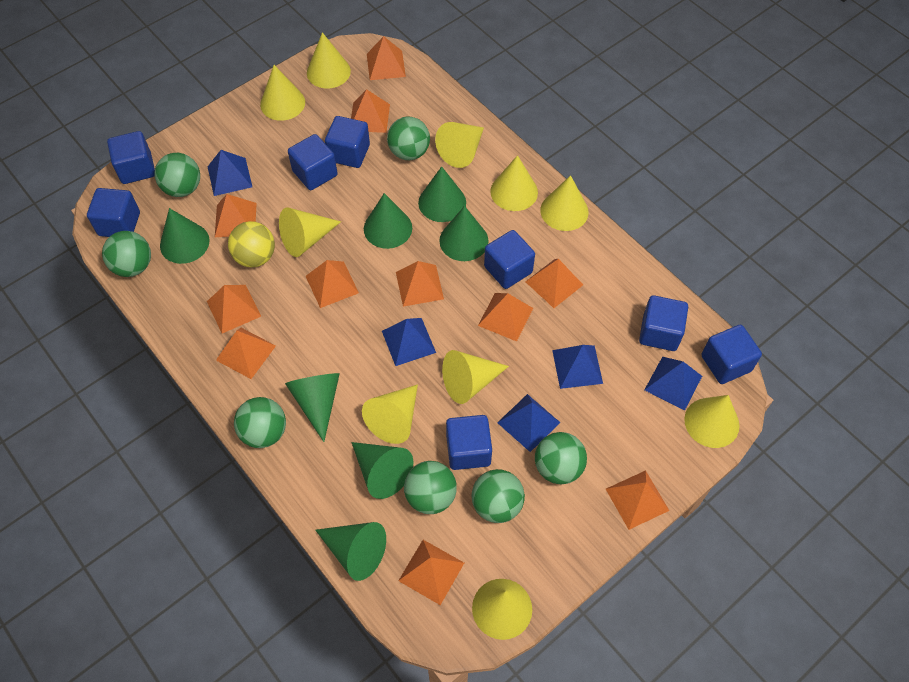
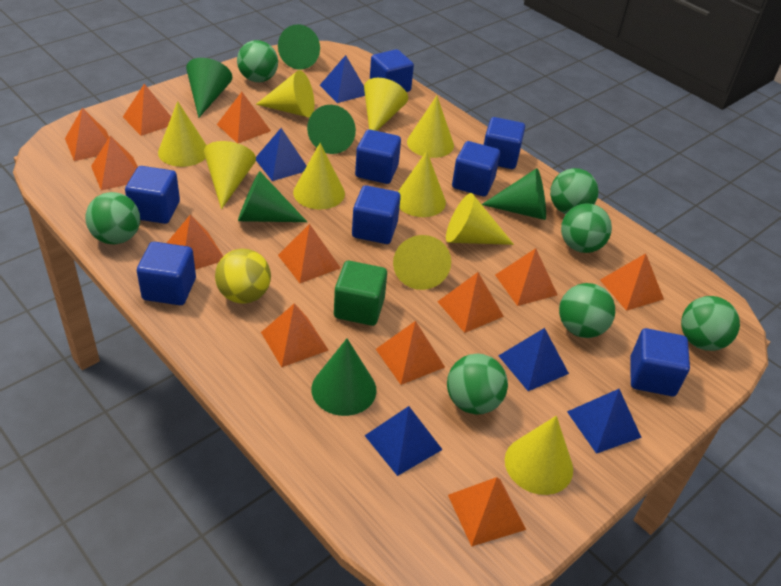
green cone: 7 -> 6
green cube: 0 -> 1
orange pyramid: 11 -> 12

